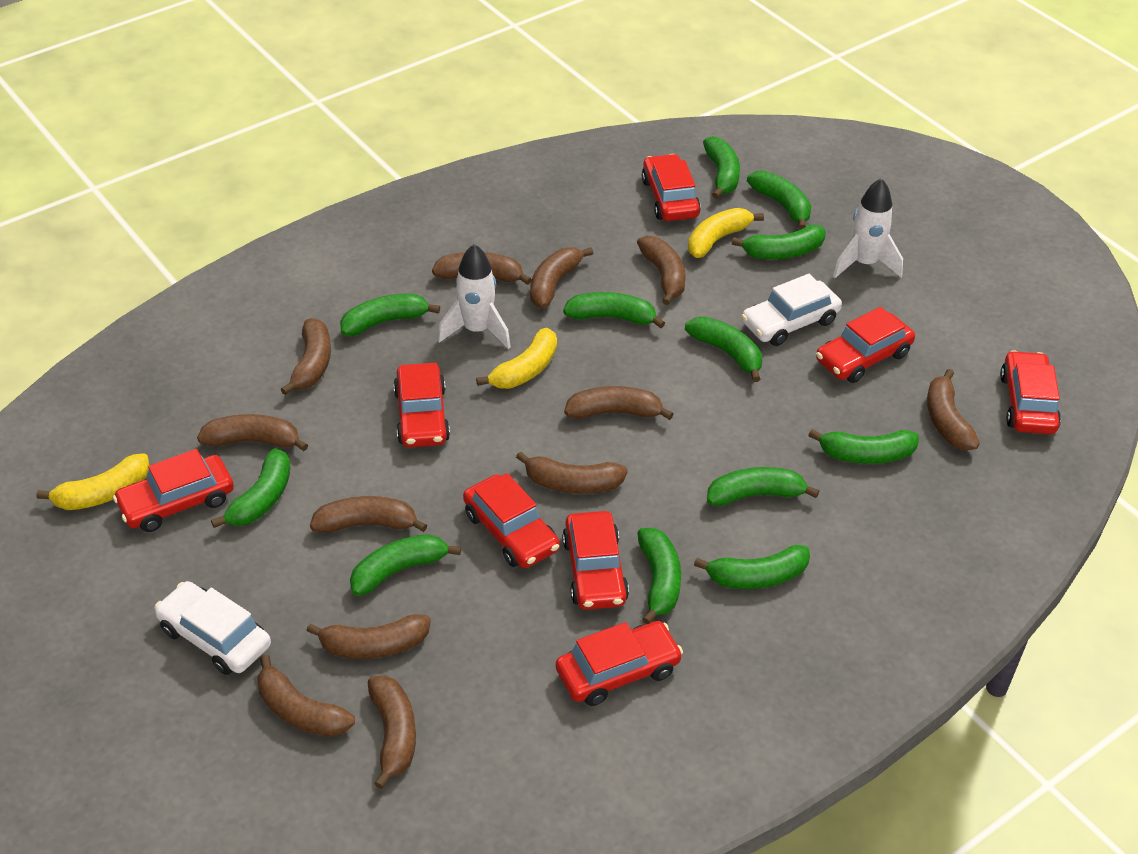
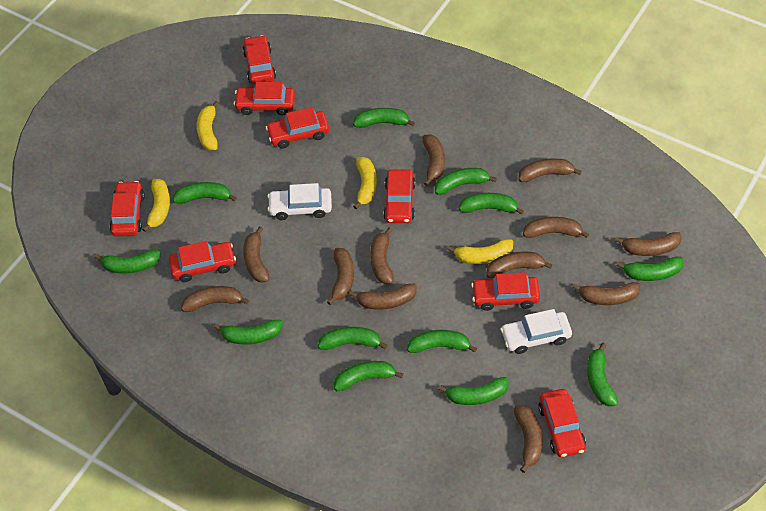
white rocket: 2 -> 0
yellow banana: 3 -> 4

